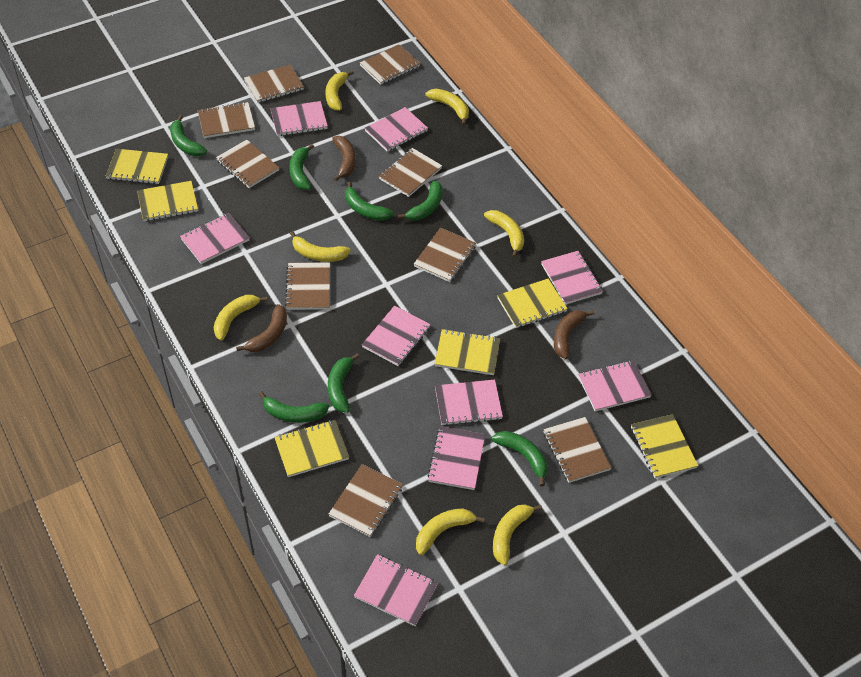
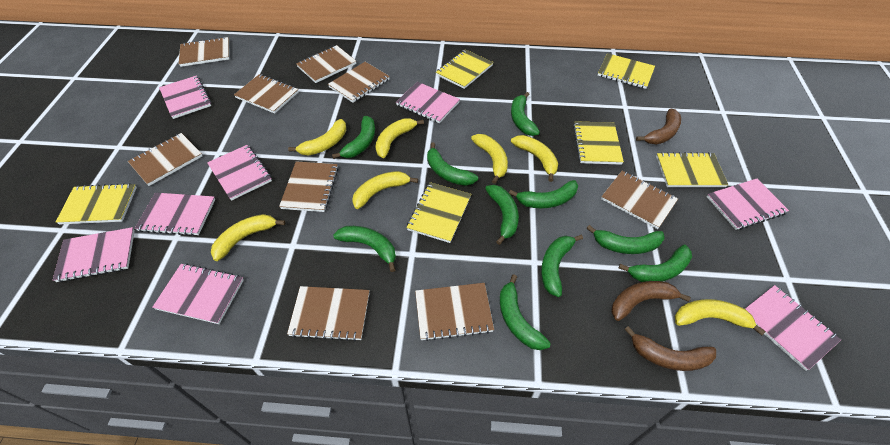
green banana: 7 -> 10
pink notebook: 9 -> 8

